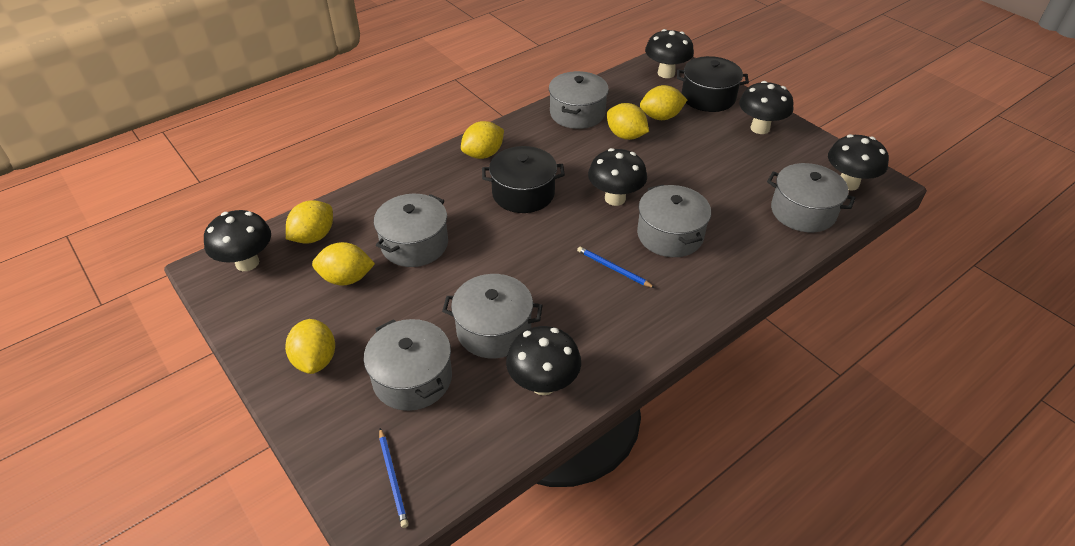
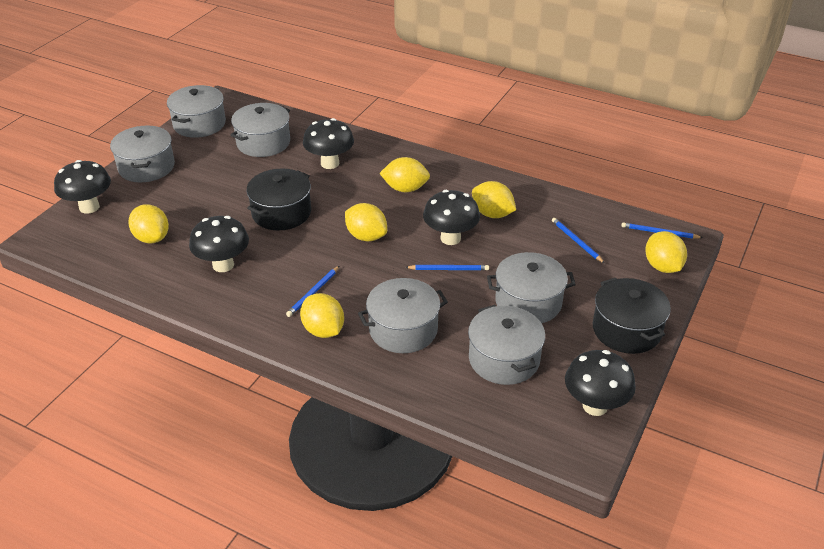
black mushroom: 6 -> 5
blue pencil: 2 -> 4

